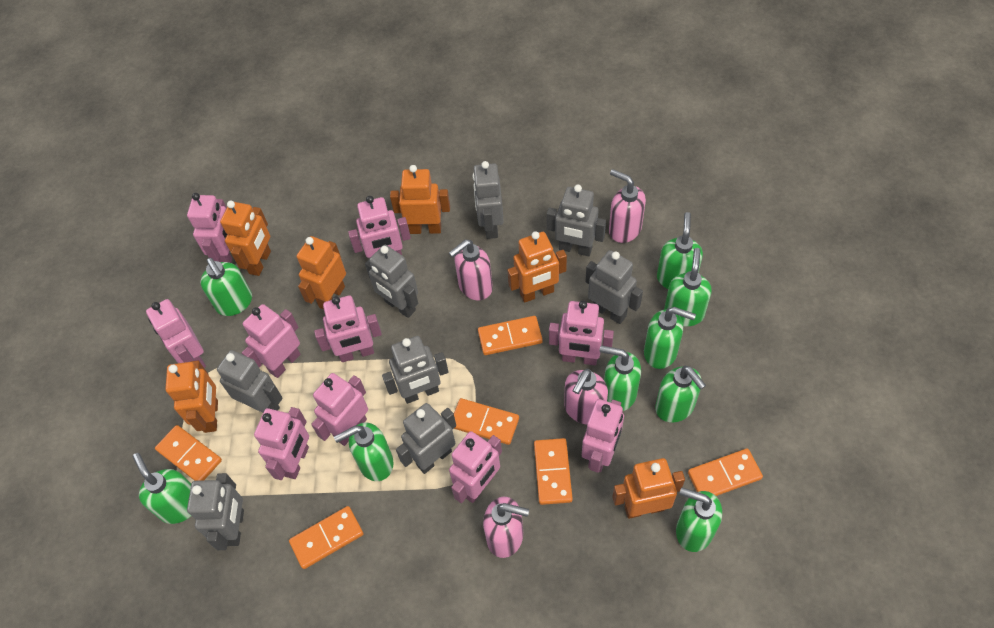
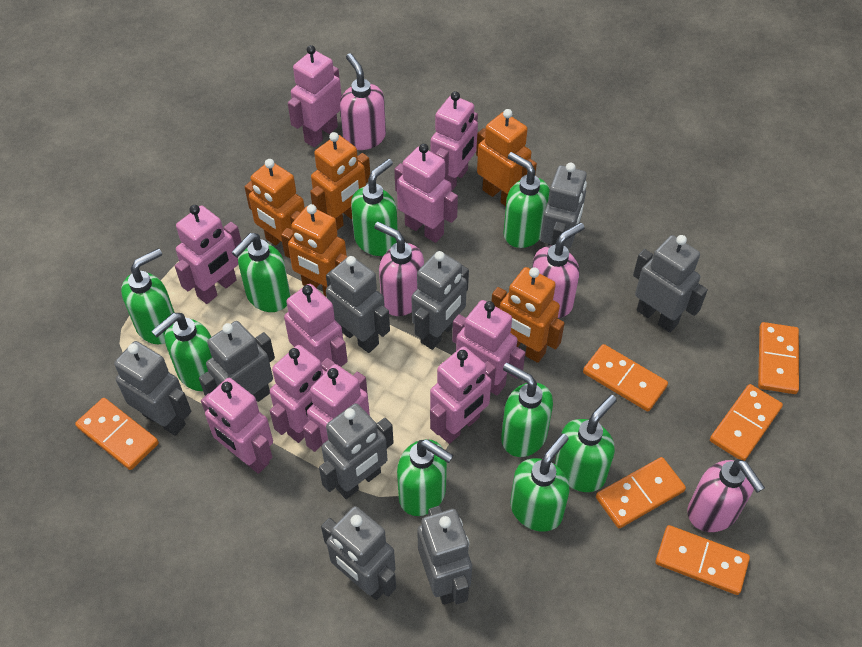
grey robot: 8 -> 9
orange robot: 6 -> 5

